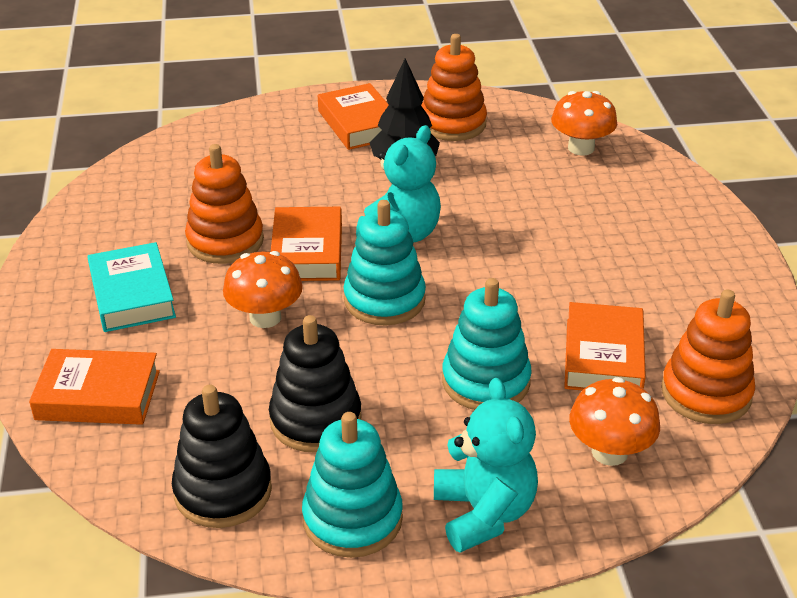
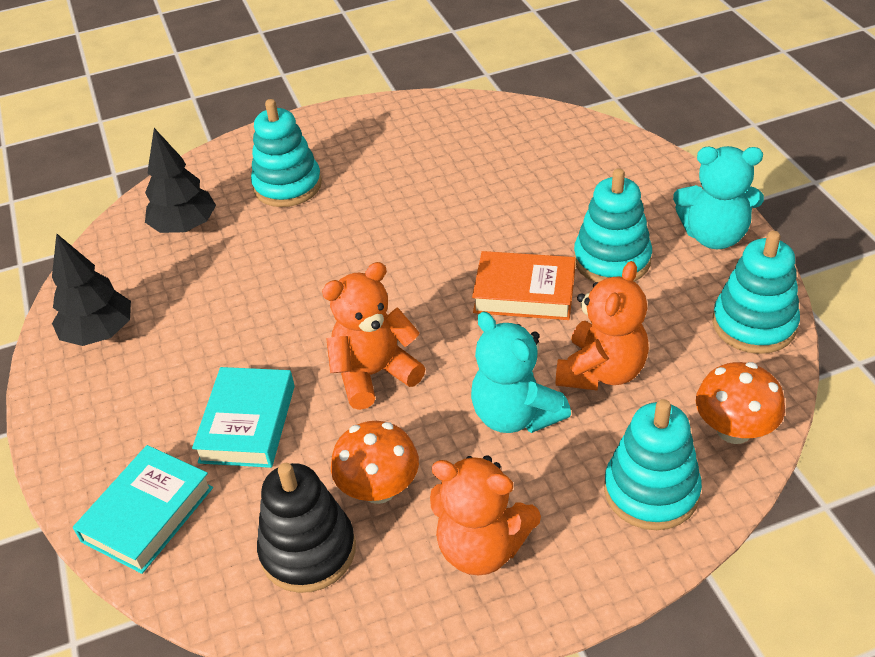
black stacking toy: 2 -> 1
black tree: 1 -> 2
orange book: 4 -> 1
orange mushroom: 3 -> 2
orange stacking toy: 3 -> 0
orange teddy bear: 0 -> 3
turquoise book: 1 -> 2
turquoise stacking toy: 3 -> 4

